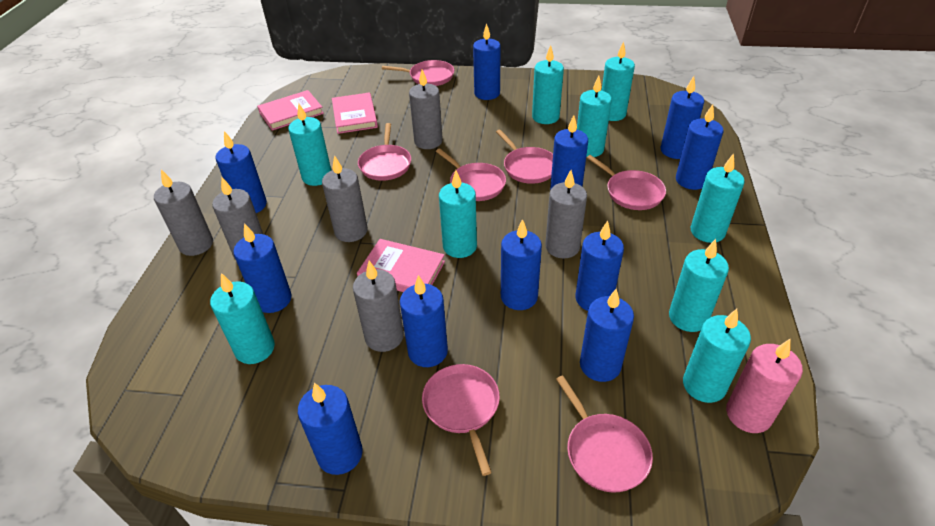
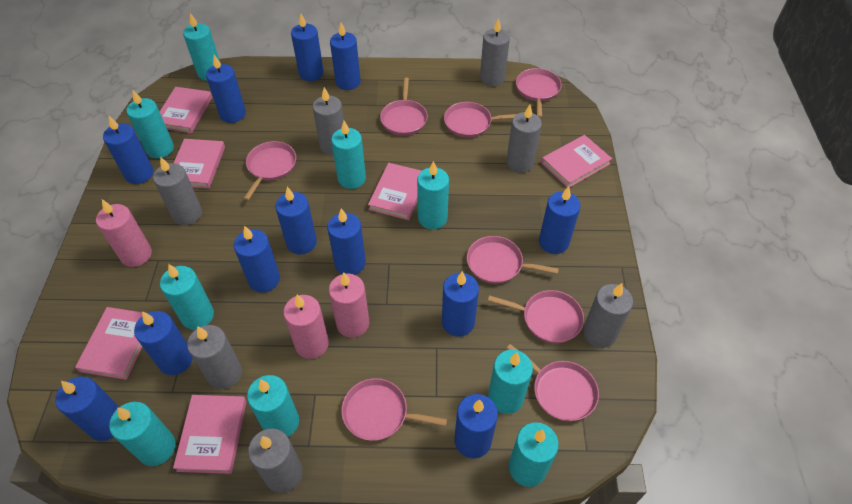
blue candle: 11 -> 12
grey candle: 6 -> 7
pink book: 3 -> 6
pink candle: 1 -> 3
pink pan: 7 -> 8

